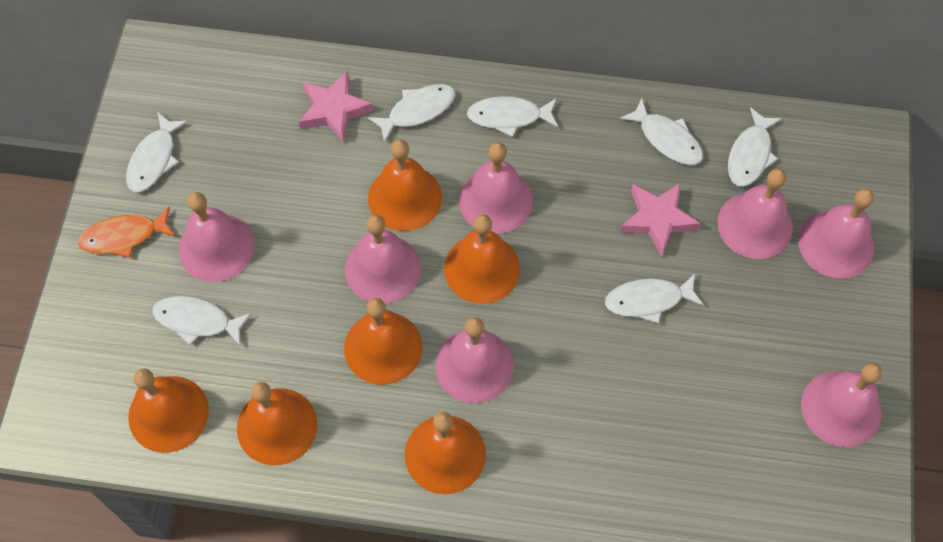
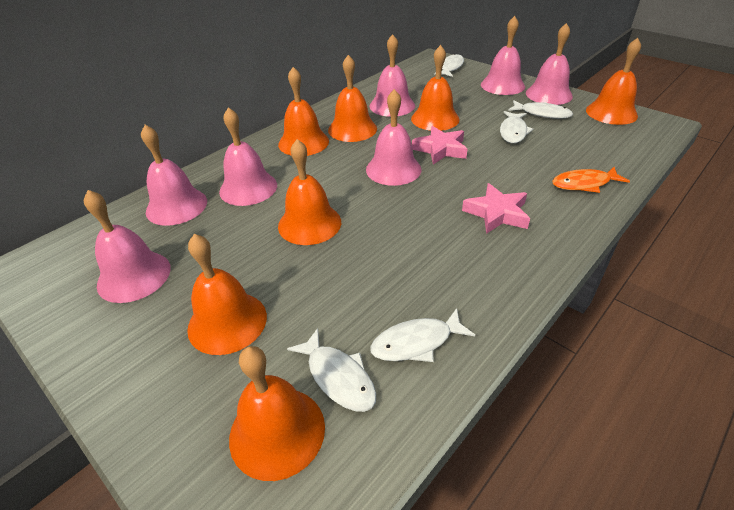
orange bell: 6 -> 7
white fish: 7 -> 5

